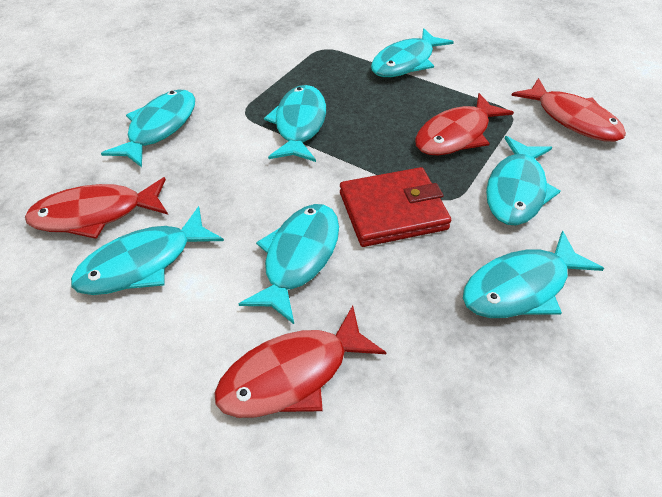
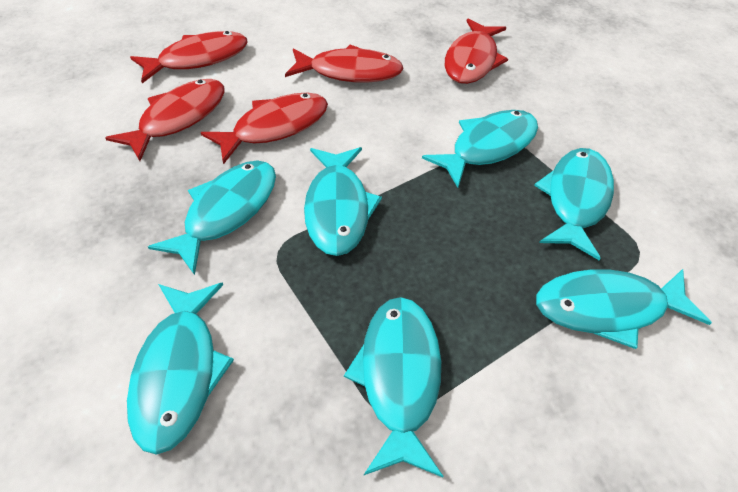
red fish: 4 -> 5
red wallet: 1 -> 0

